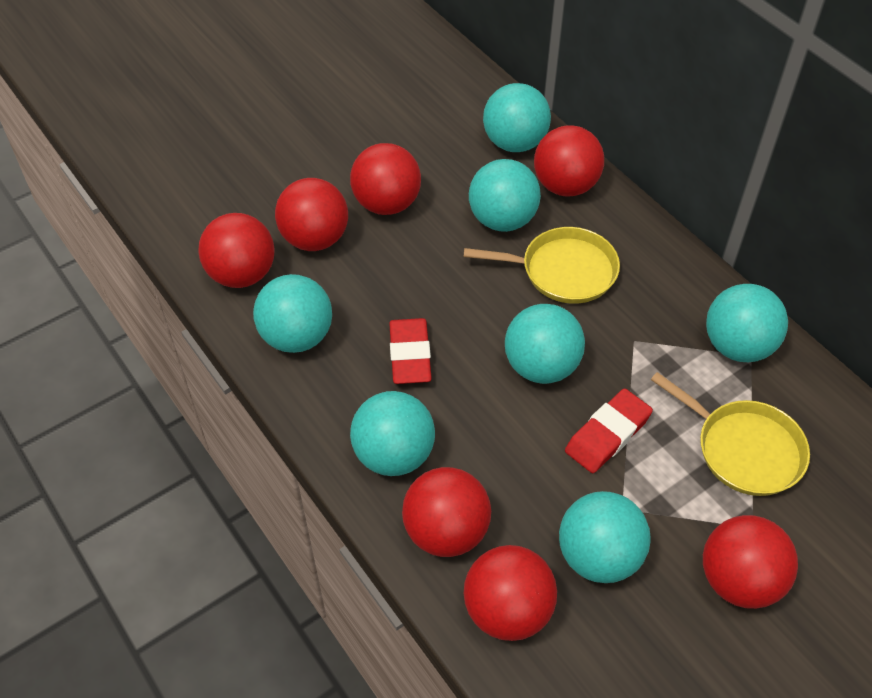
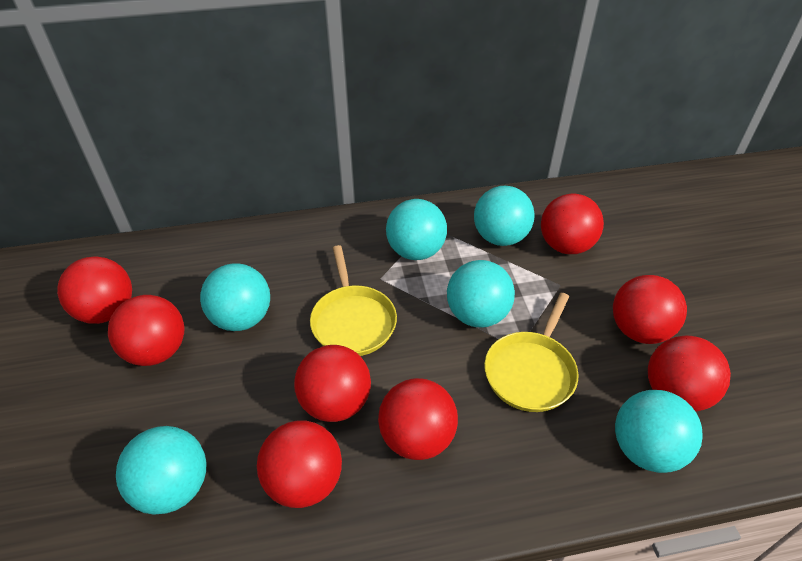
red ball: 7 -> 8
red eraser: 2 -> 0
turquoise ball: 7 -> 6

